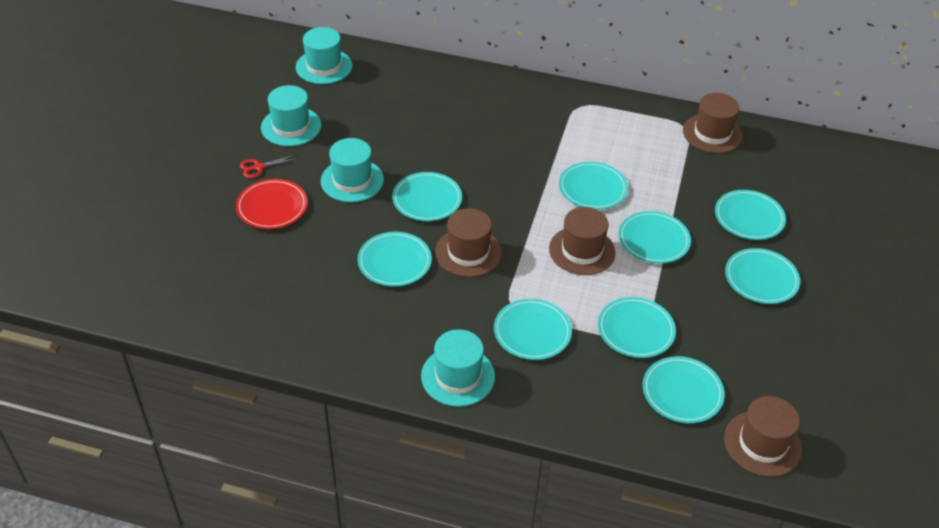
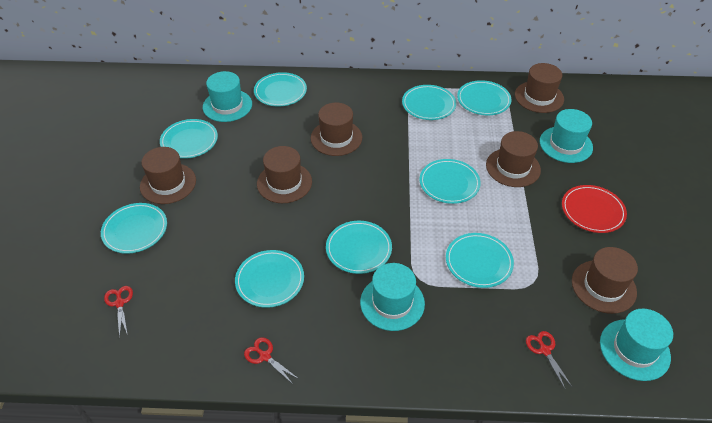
brown hat: 4 -> 6
red scissors: 1 -> 3

